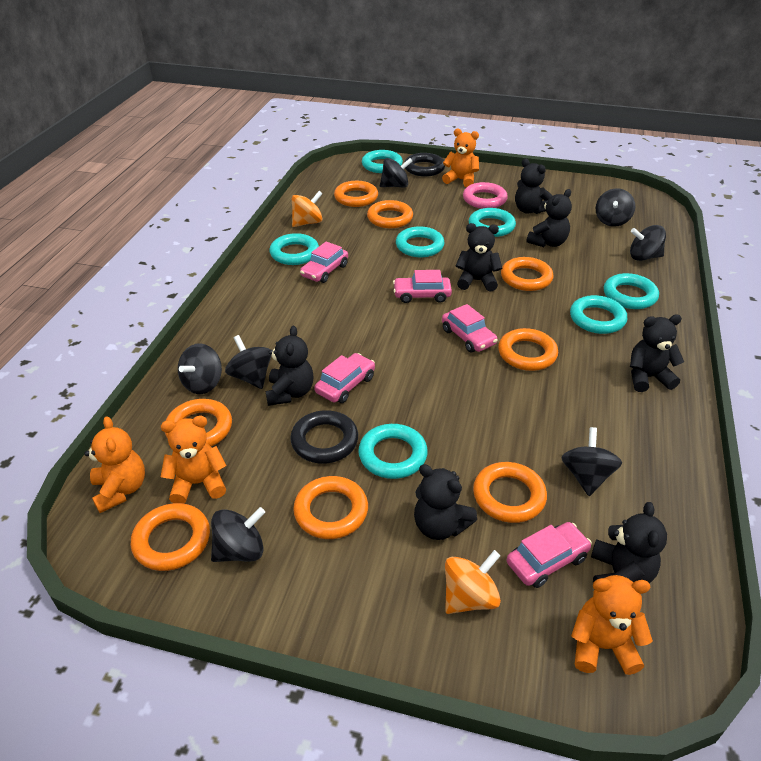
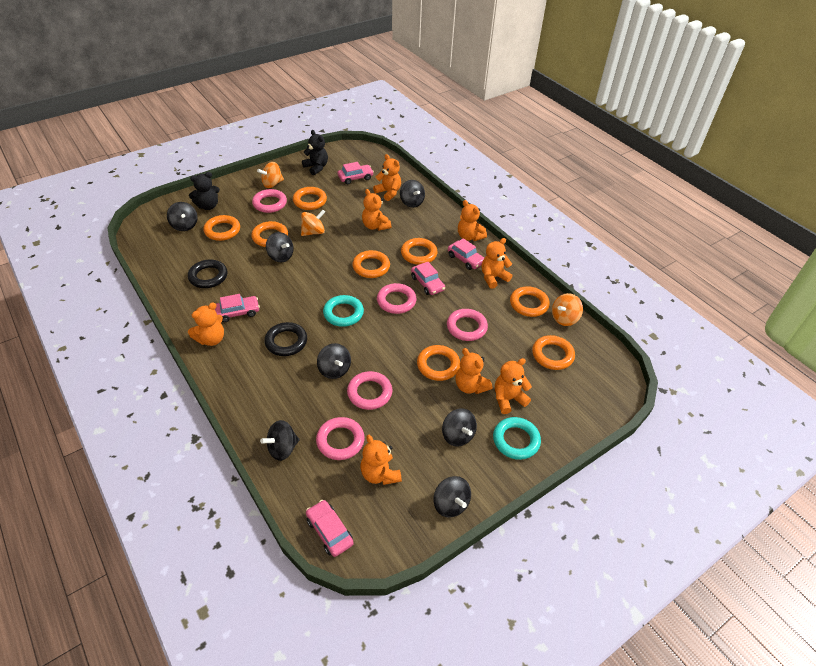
black teddy bear: 7 -> 2
orange spinning top: 2 -> 3
orange teddy bear: 4 -> 8
pink ring: 1 -> 5
turquoise ring: 7 -> 2

